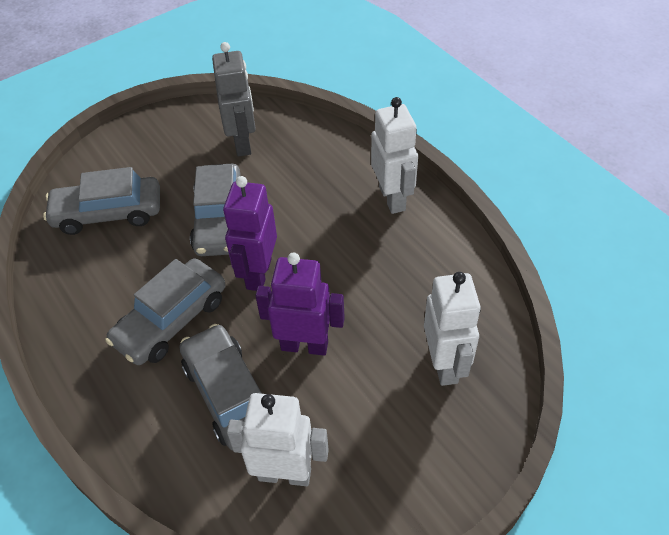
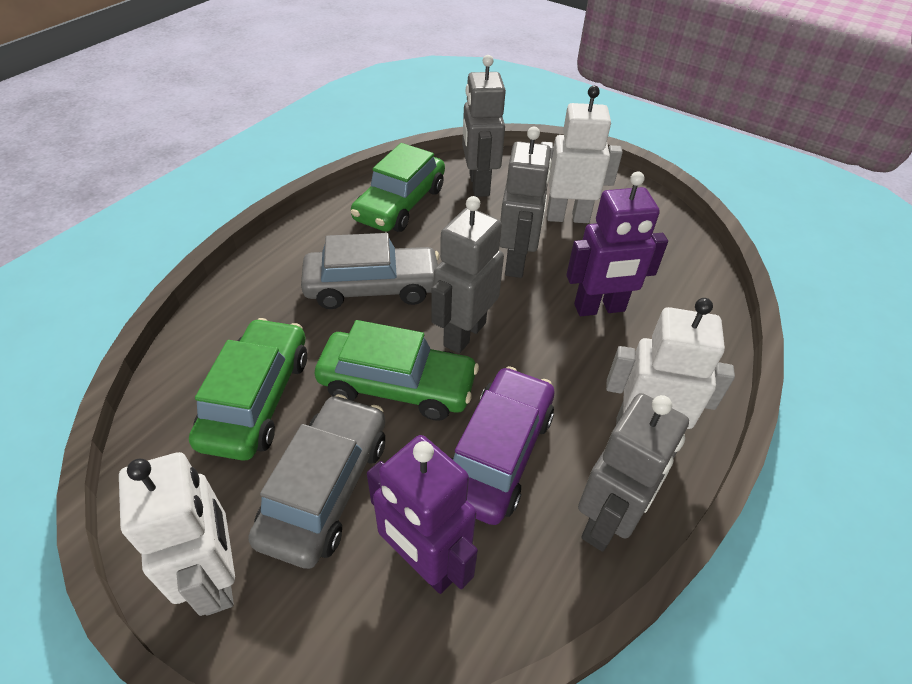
green car: 0 -> 3
grey car: 4 -> 2
grey robot: 1 -> 4
purple car: 0 -> 1

